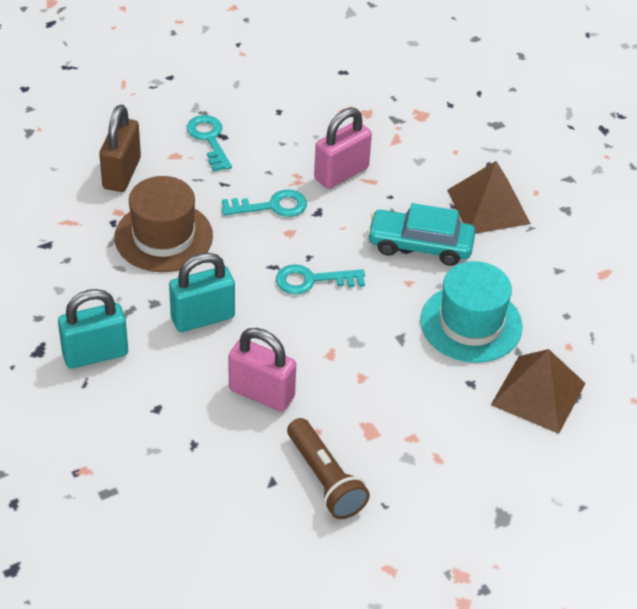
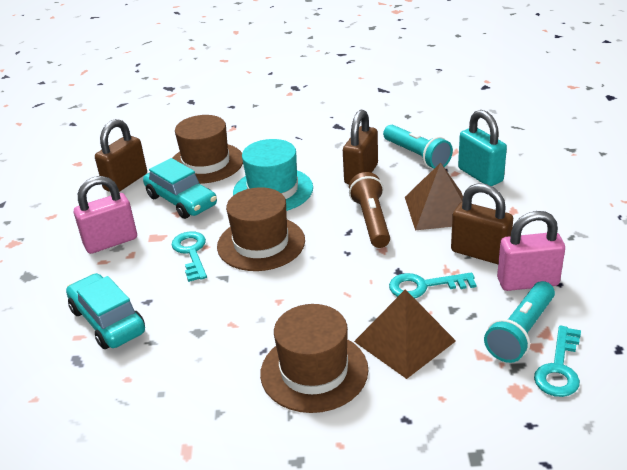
brown hat: 1 -> 3
brown padlock: 1 -> 3
turquoise car: 1 -> 2
turquoise flashlight: 0 -> 2
turquoise padlock: 2 -> 1

